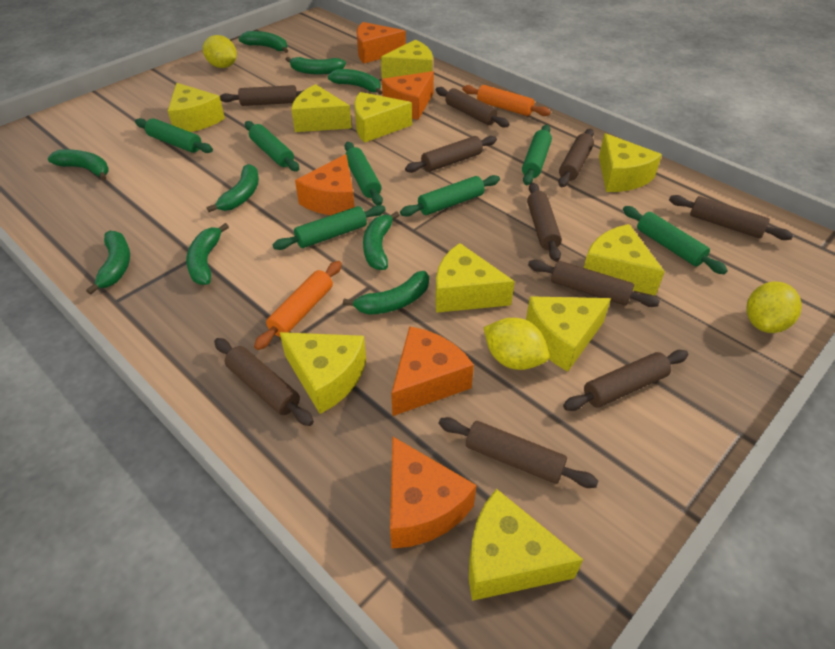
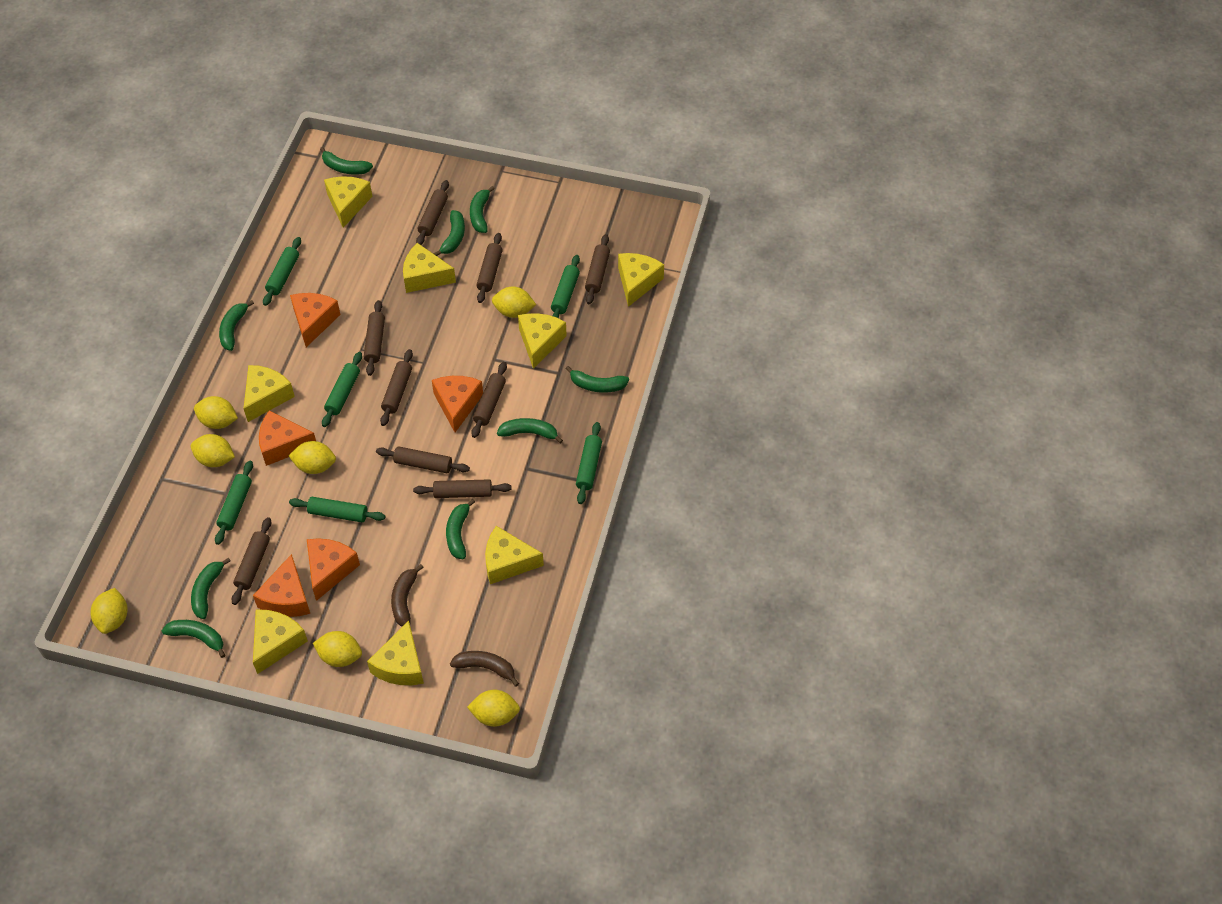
brown banana: 0 -> 2
brown rolling pin: 10 -> 9
green rolling pin: 7 -> 6
orange rolling pin: 2 -> 0
yellow cheese: 10 -> 8
yellow lemon: 3 -> 7

